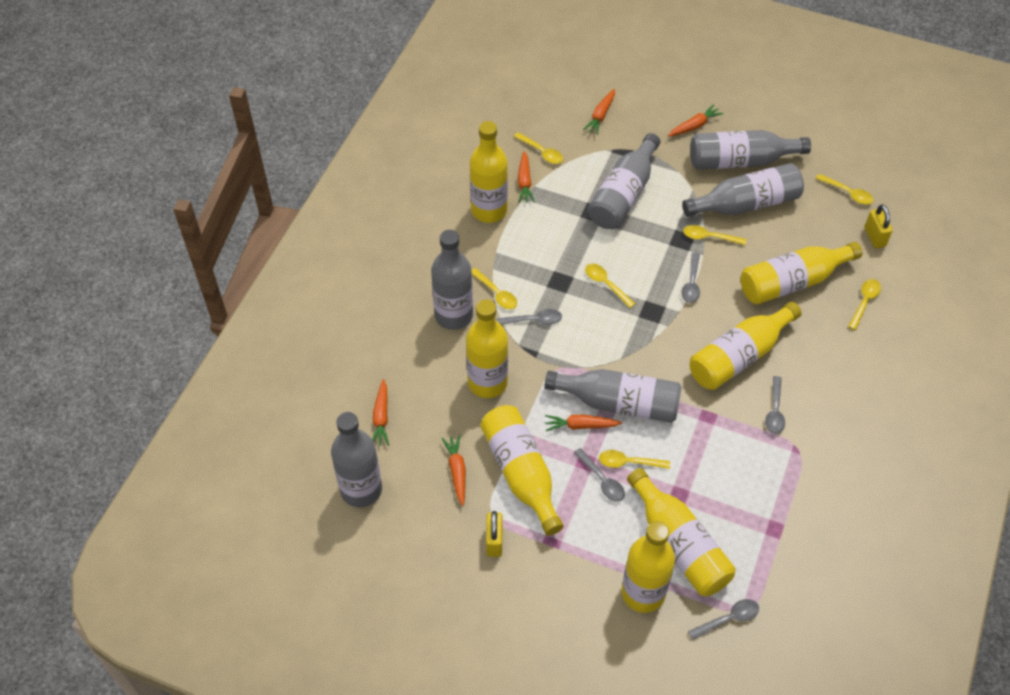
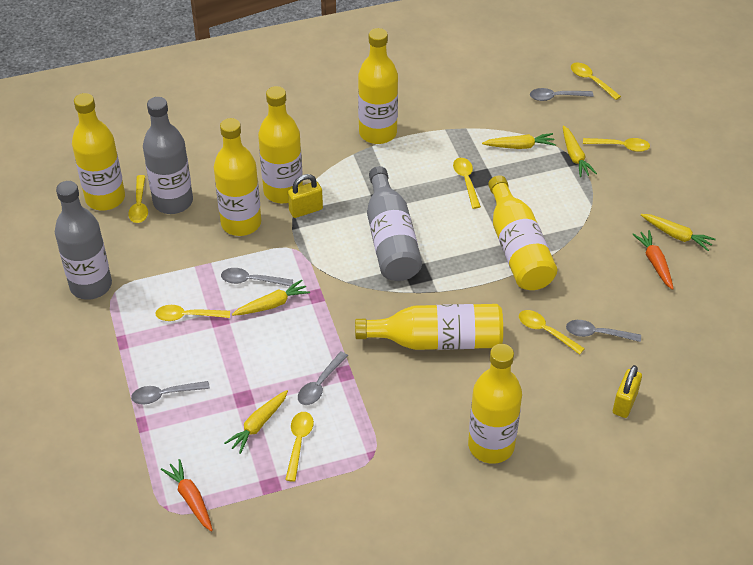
grey bottle: 6 -> 3
orange carrot: 6 -> 2
yellow carrot: 0 -> 5

